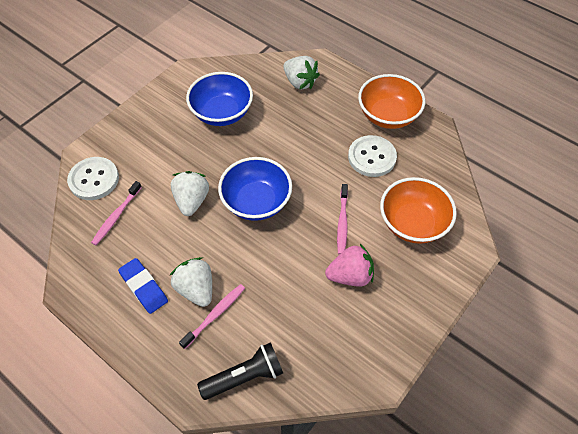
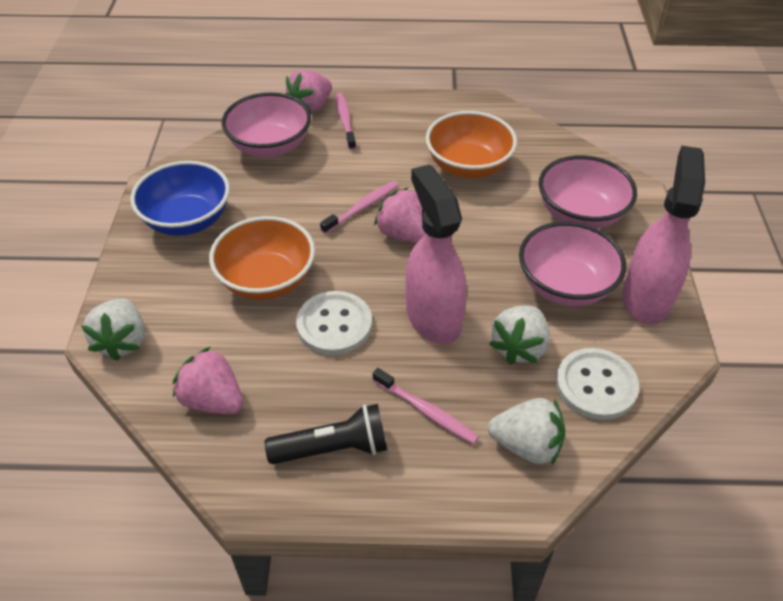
blue bowl: 2 -> 1
blue eraser: 1 -> 0
pink bowl: 0 -> 3
pink spray bottle: 0 -> 2
pink strawberry: 1 -> 3

